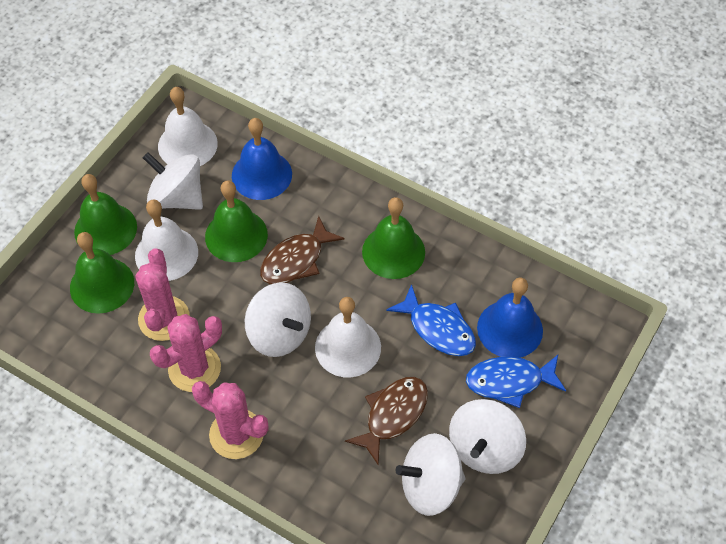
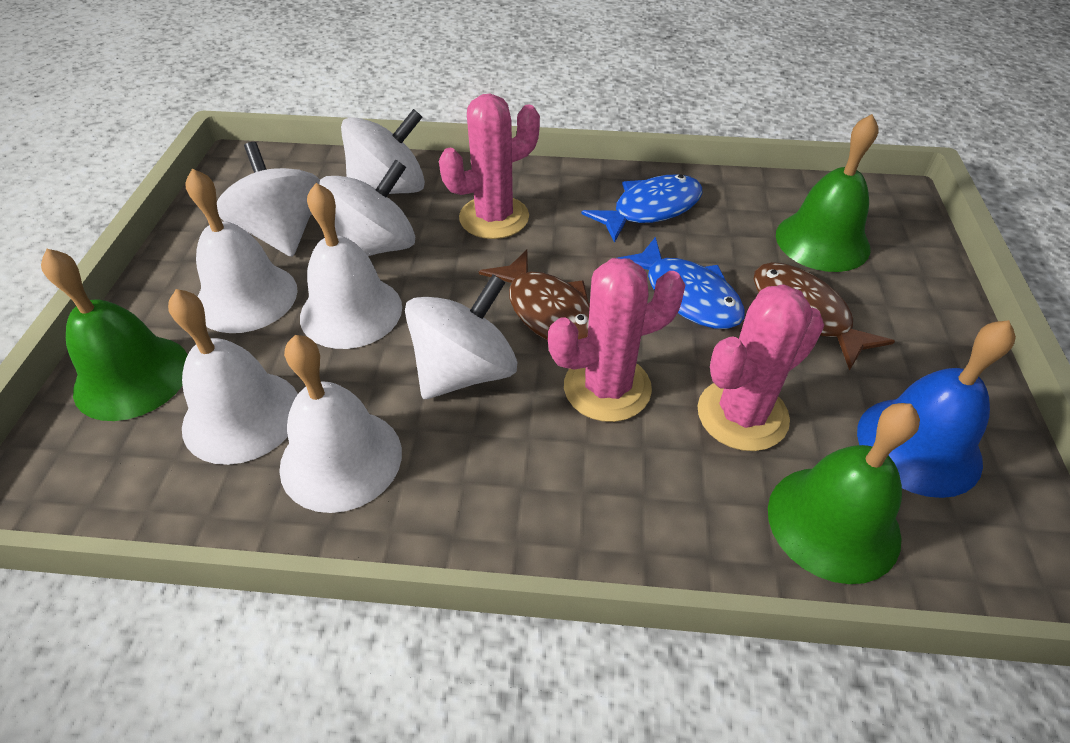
blue bell: 2 -> 1
green bell: 4 -> 3
white bell: 3 -> 4

